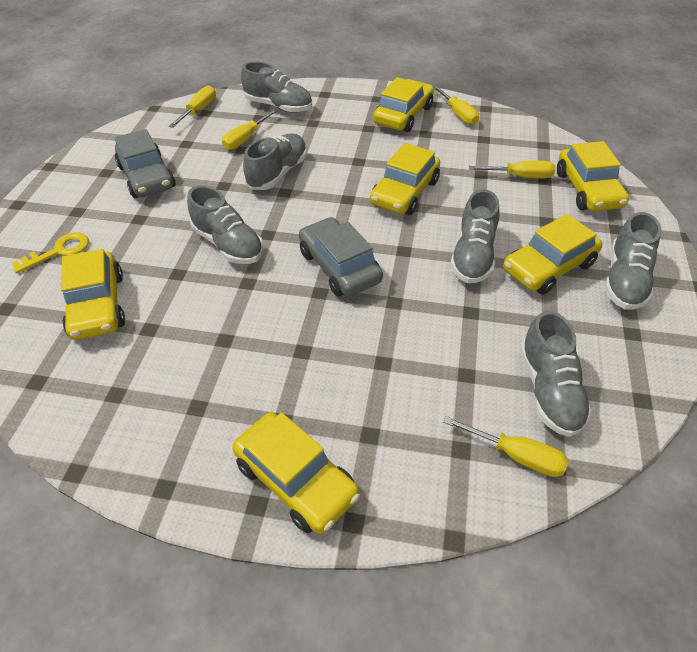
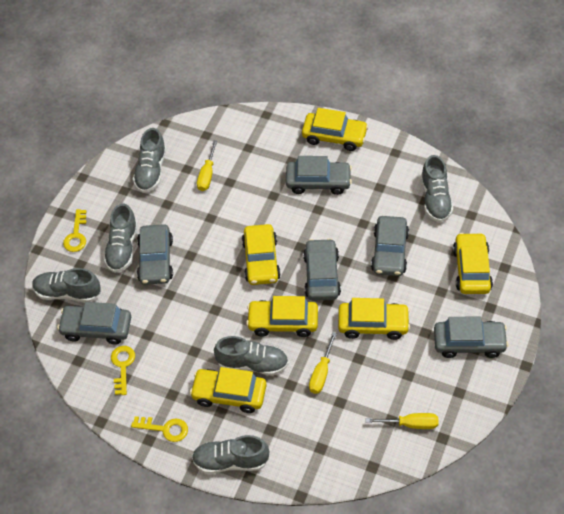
grey car: 2 -> 6
yellow key: 1 -> 3
yellow screwdriver: 5 -> 3

